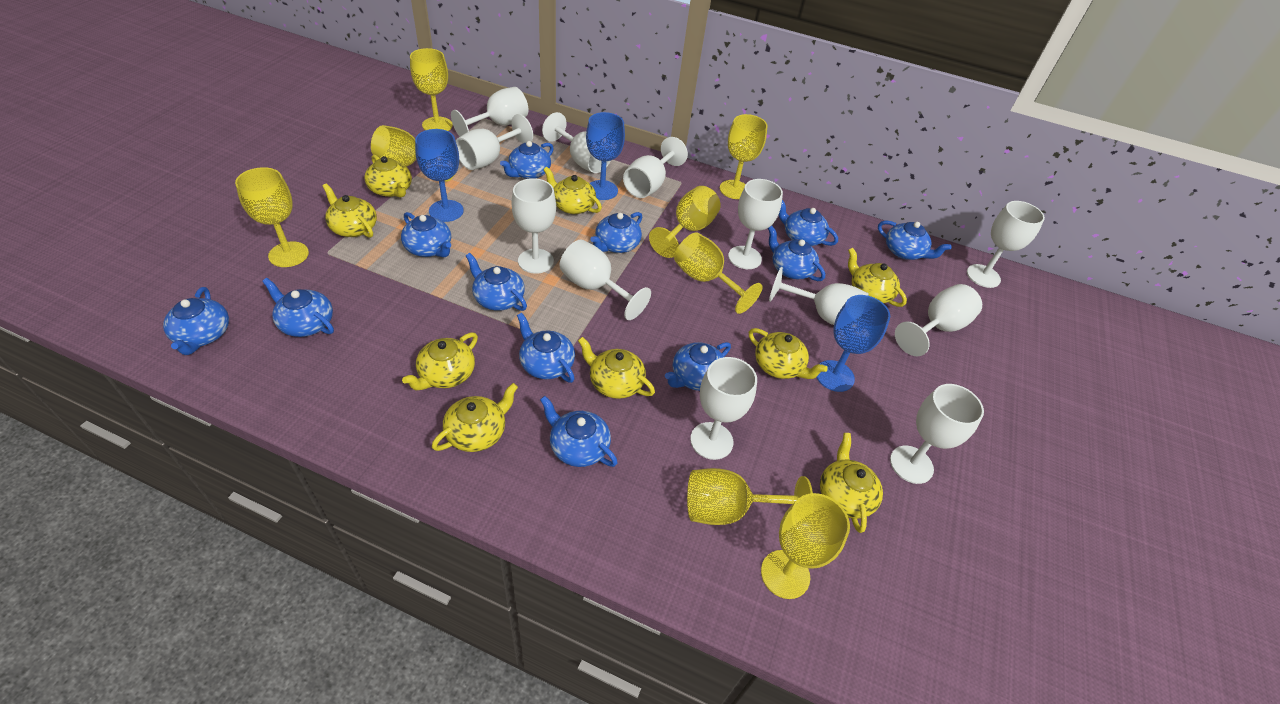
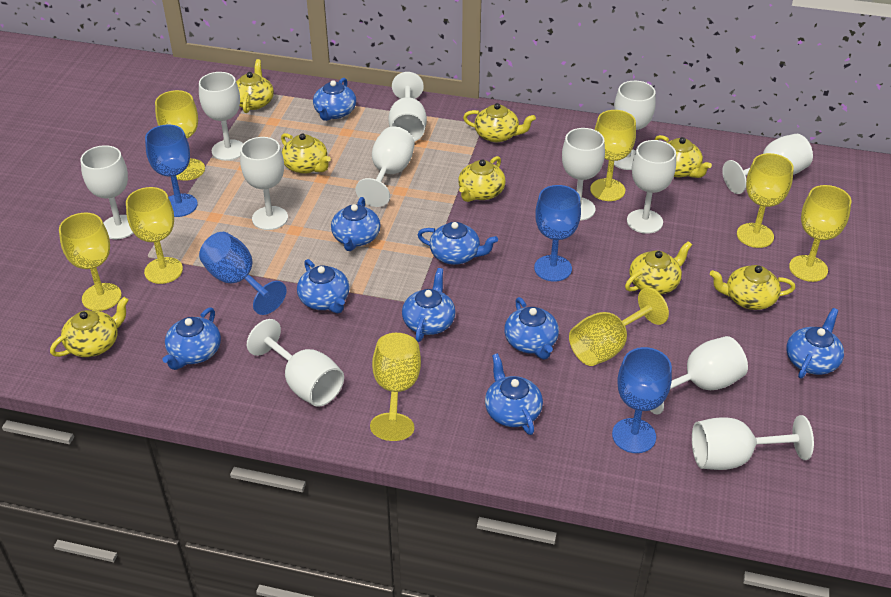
blue goblet: 3 -> 4
blue teapot: 12 -> 9
yellow teapot: 9 -> 8

